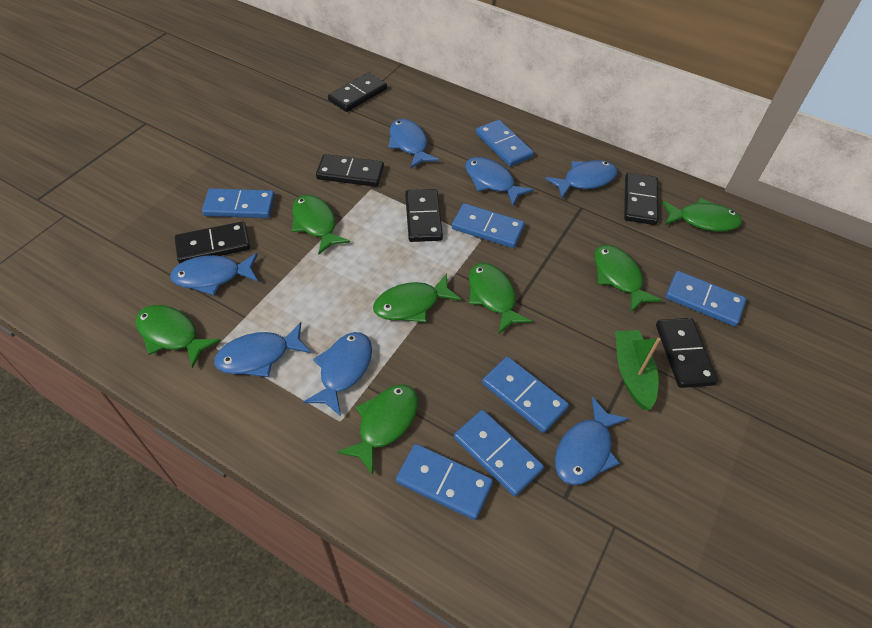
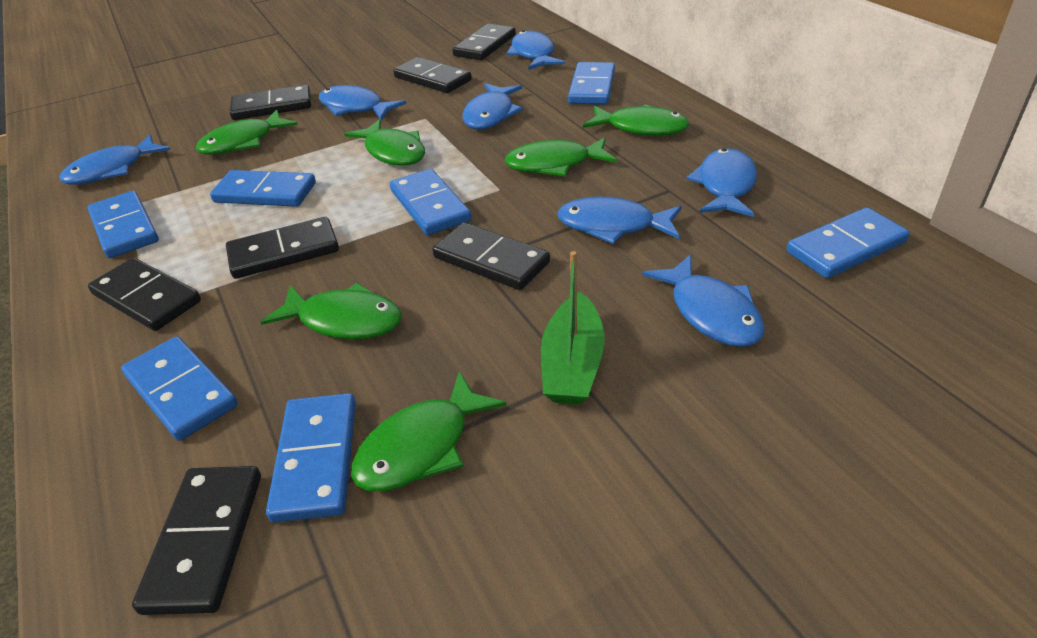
black domino: 6 -> 7
green fish: 7 -> 6

